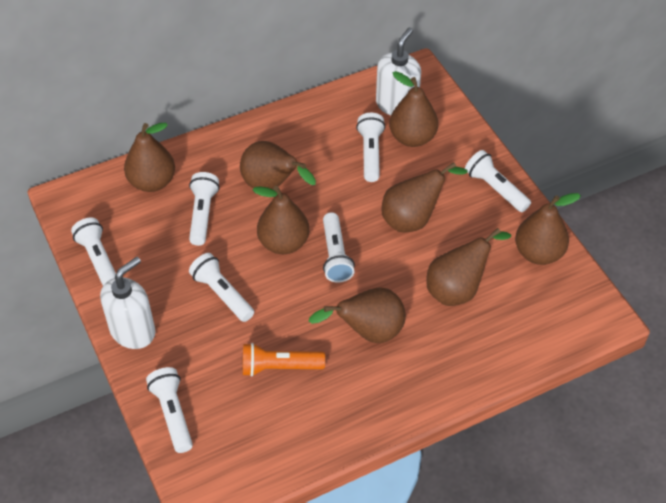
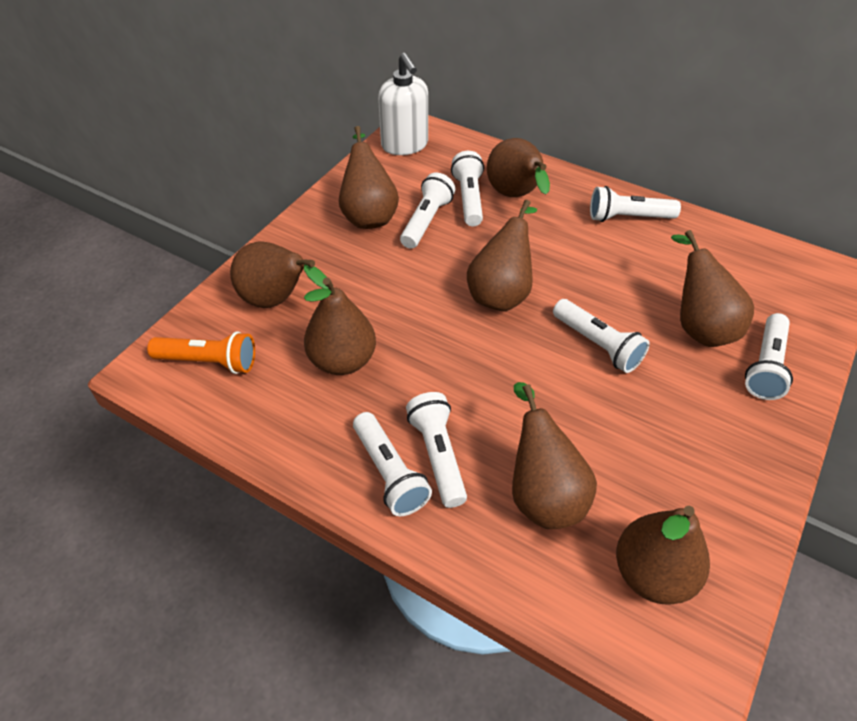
white soap dispenser: 2 -> 1

